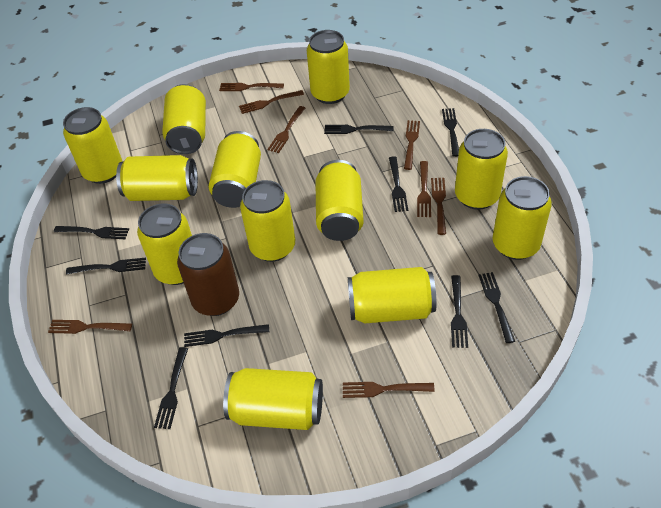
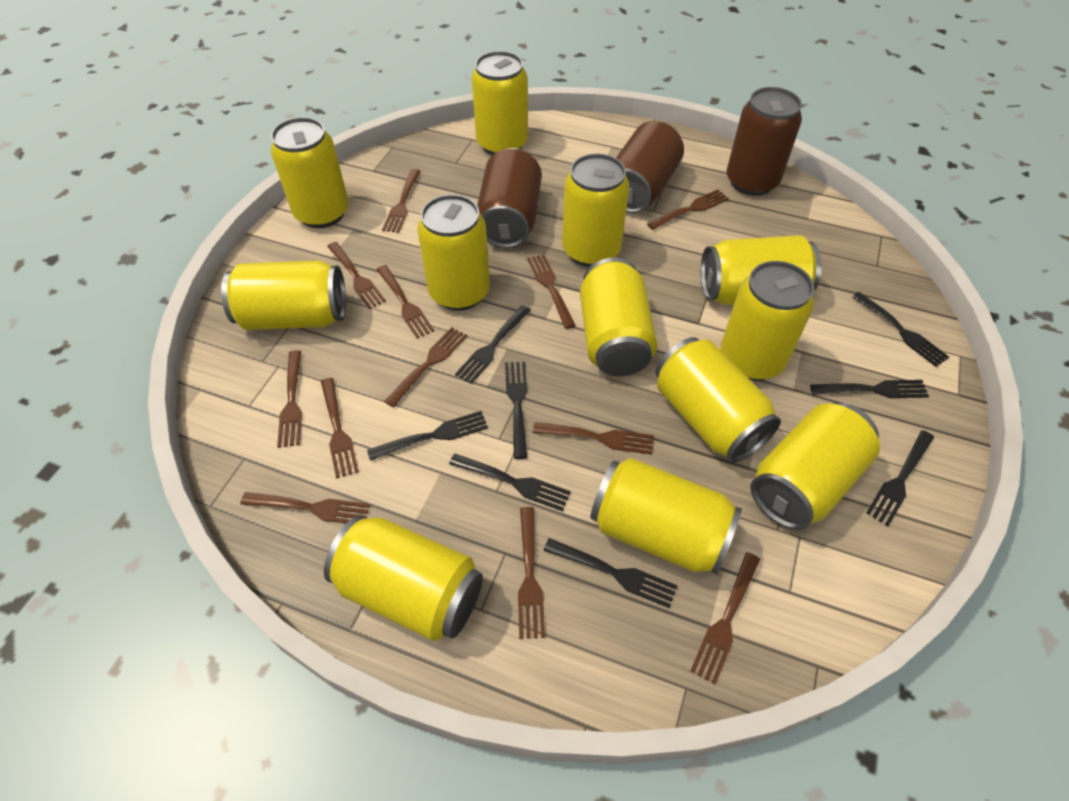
black fork: 9 -> 8
brown can: 1 -> 3
brown fork: 8 -> 12

